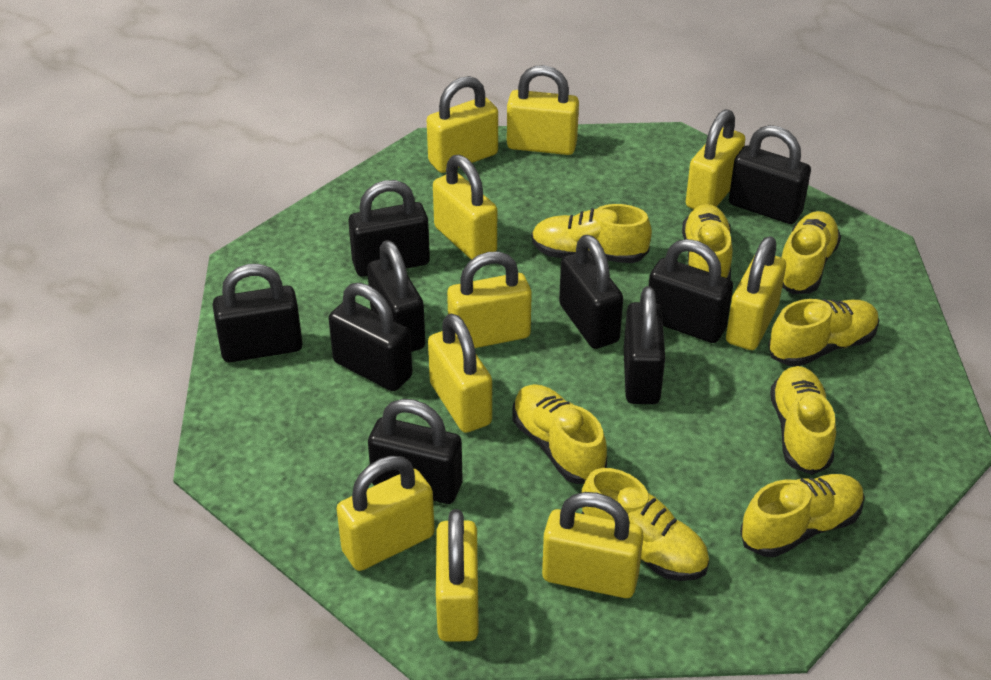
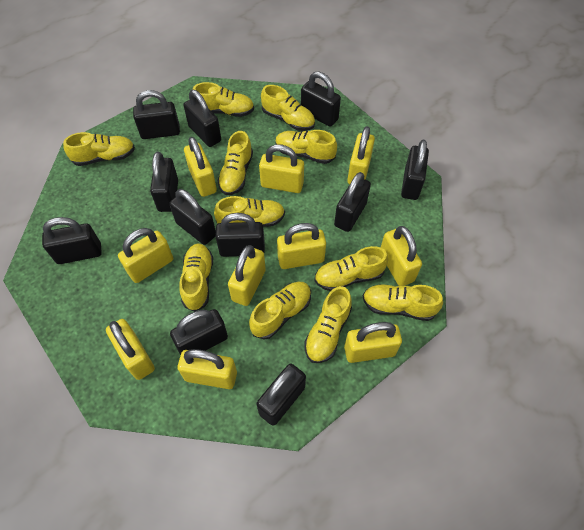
black padlock: 9 -> 11
yellow shoe: 8 -> 11

